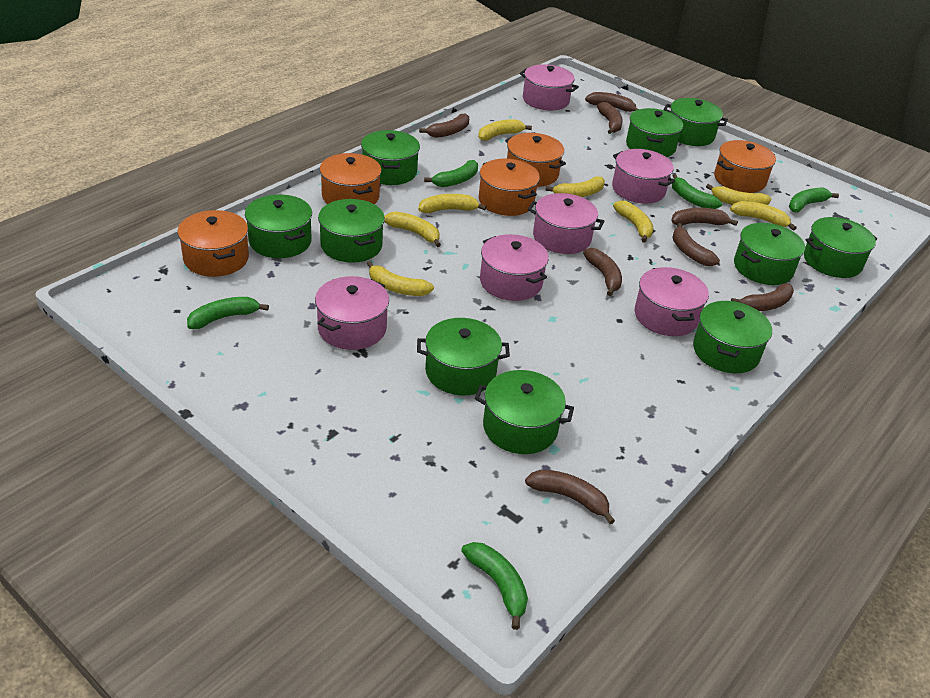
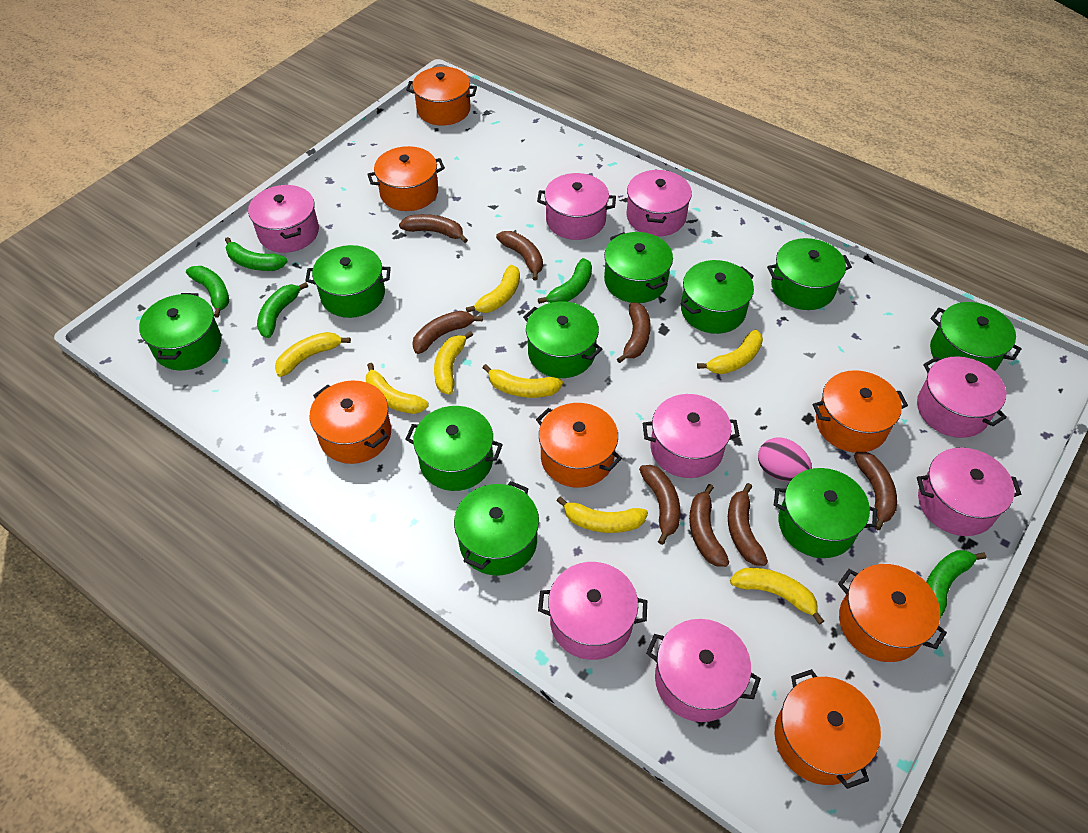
orange pot: 5 -> 7
pink egg: 0 -> 1
pink pot: 6 -> 8

